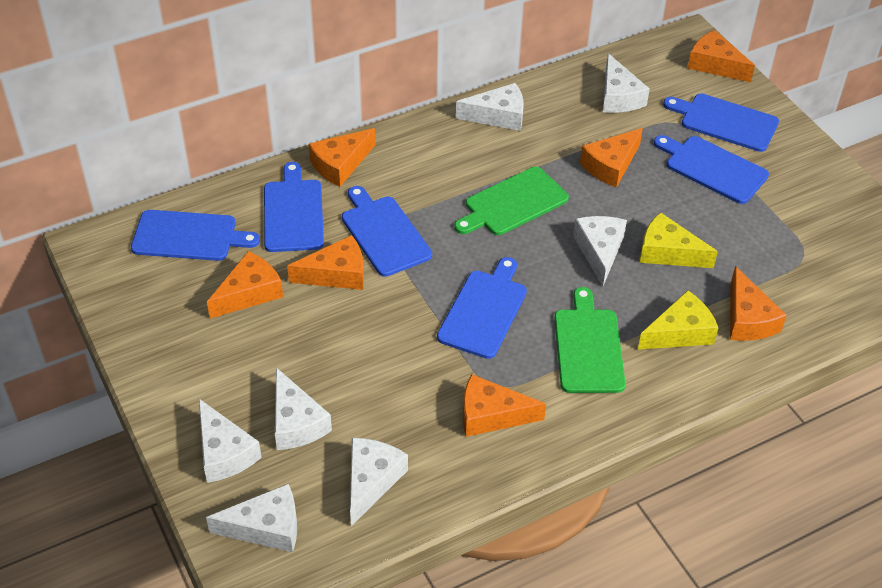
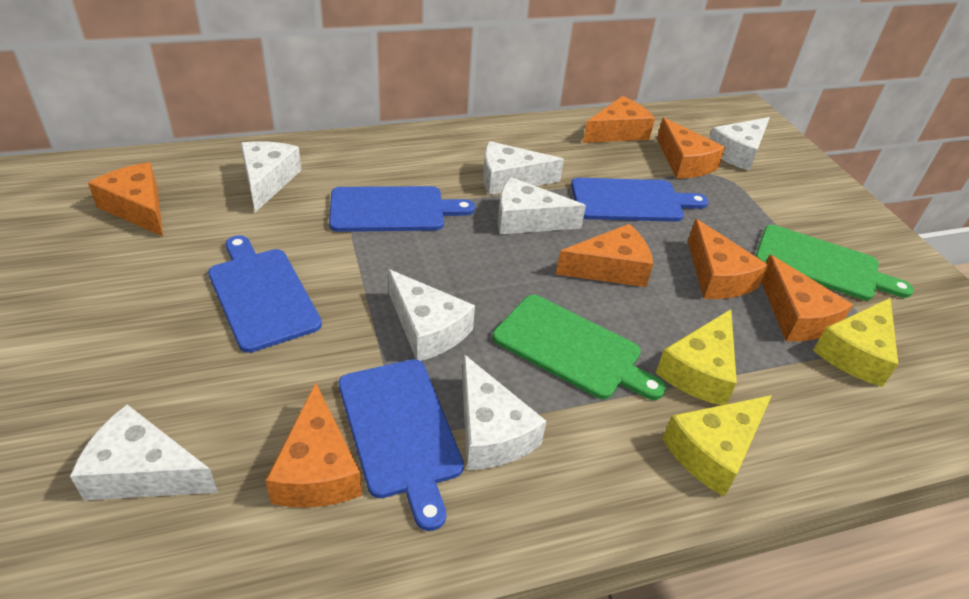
blue cutting board: 6 -> 4
yellow cheese: 2 -> 3

